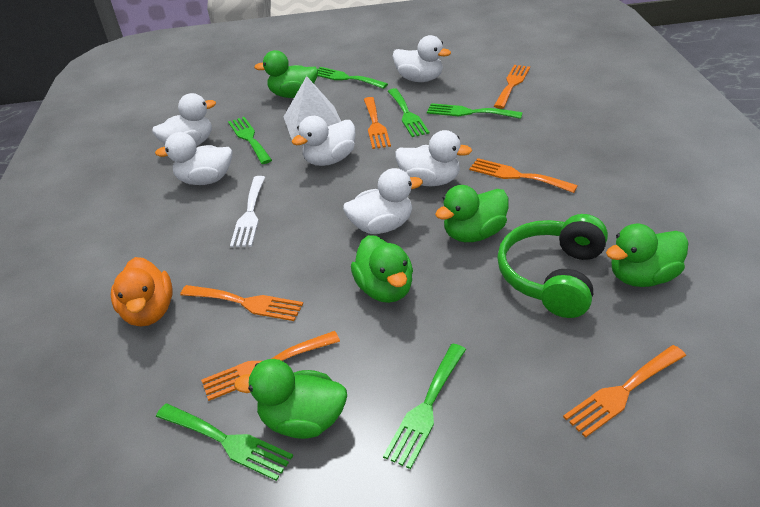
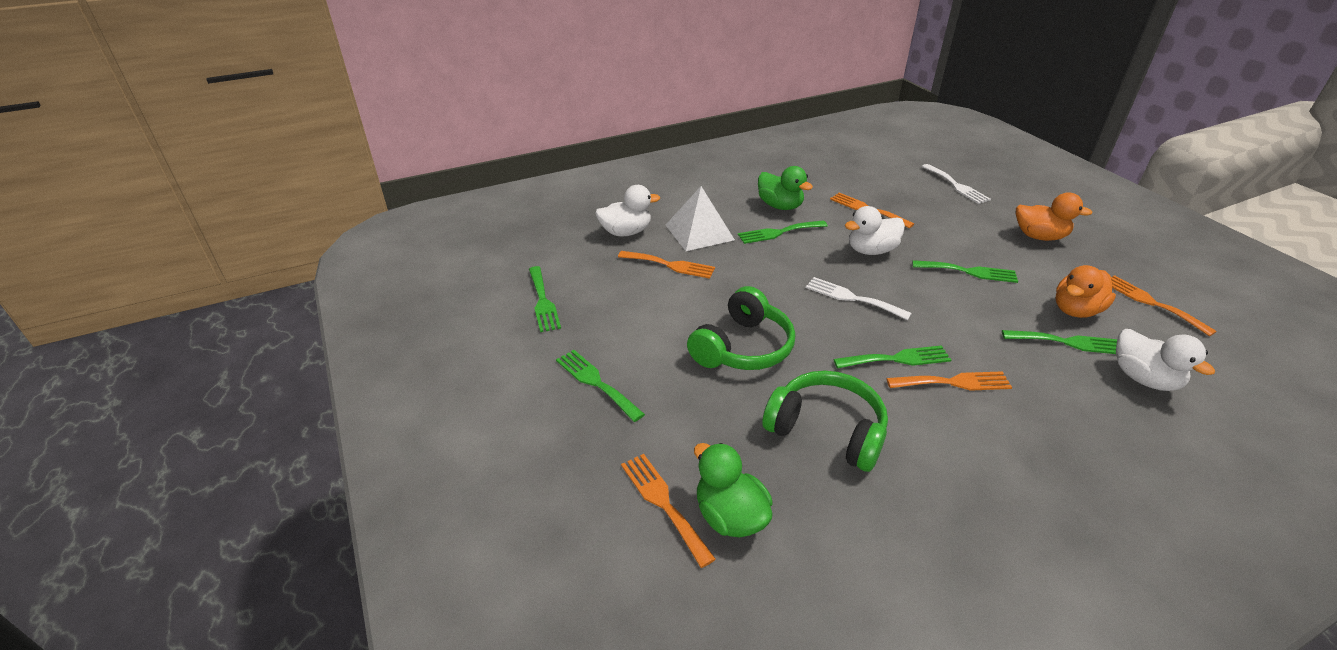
green duck: 5 -> 2
green headphones: 1 -> 2
orange duck: 1 -> 2
orange fork: 6 -> 5
white duck: 6 -> 3
white fork: 1 -> 2

